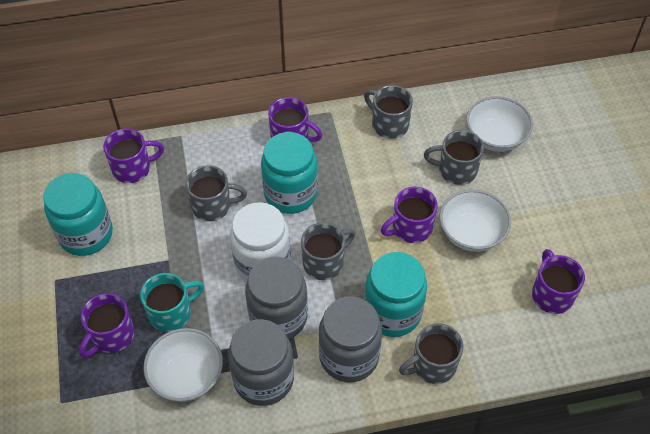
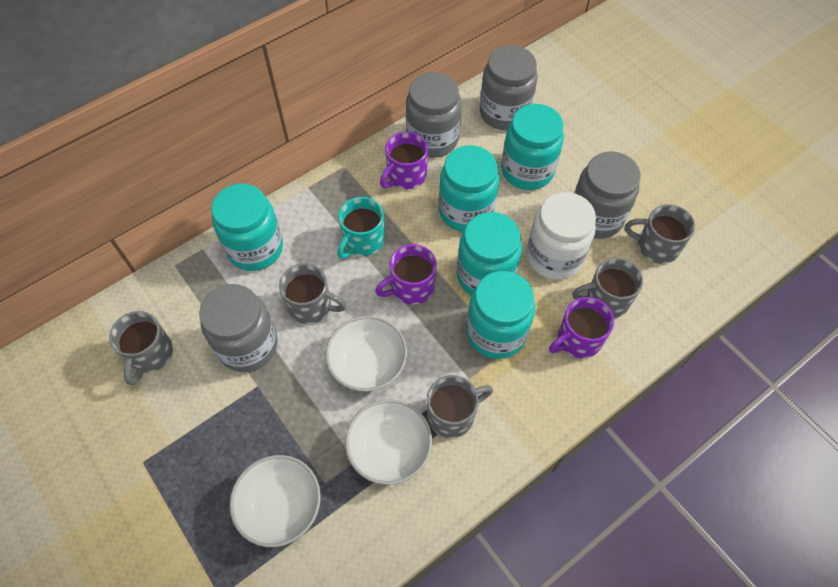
grey jar: 3 -> 4
purple mug: 5 -> 3
turquoise jar: 3 -> 5

